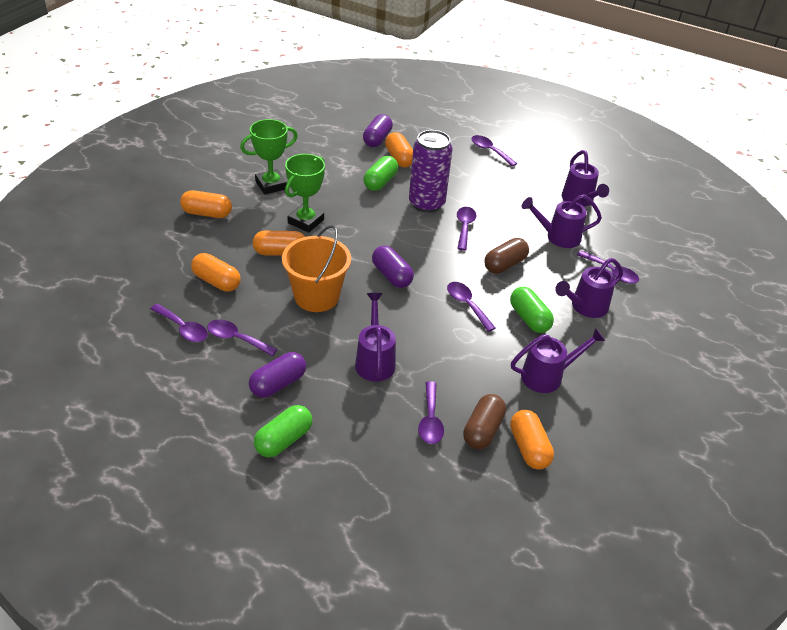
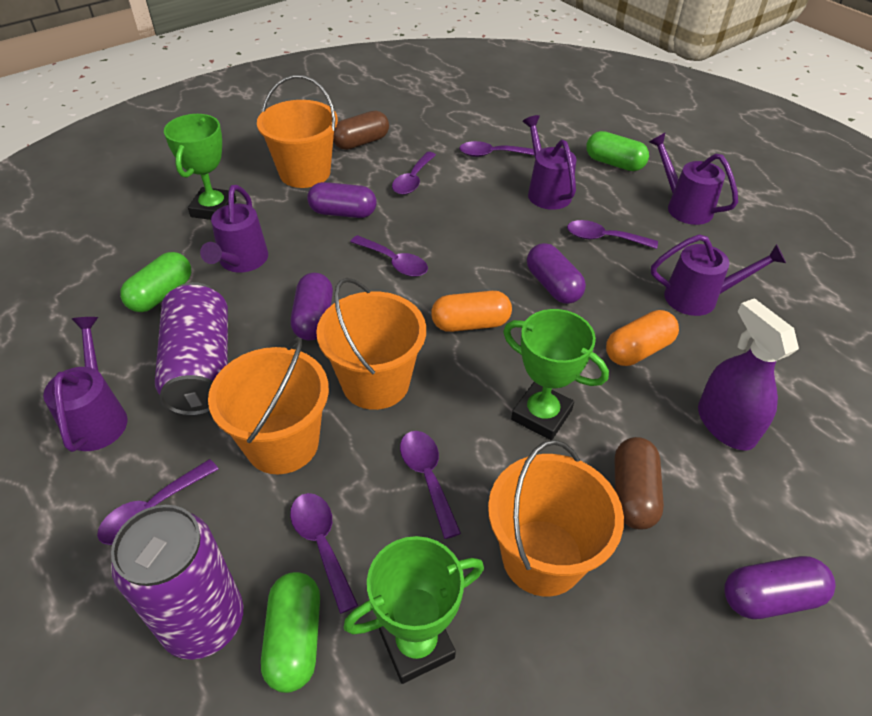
green trophy: 2 -> 3
orange bucket: 1 -> 4
orange capsule: 5 -> 2
purple can: 1 -> 2
purple capsule: 3 -> 4
purple spray bottle: 0 -> 1

